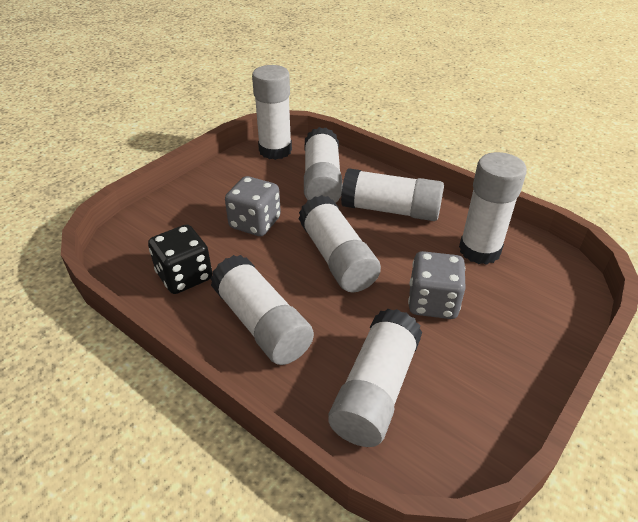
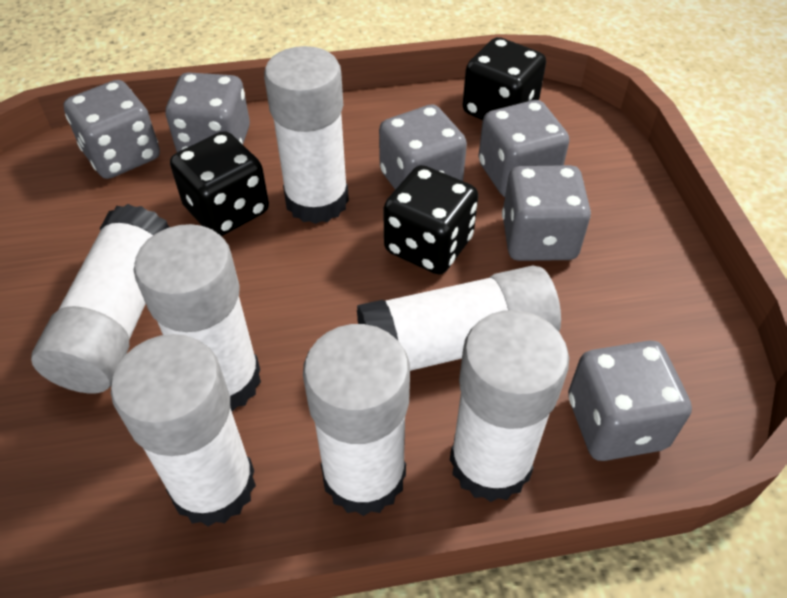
black dice: 1 -> 3
grey dice: 2 -> 6

